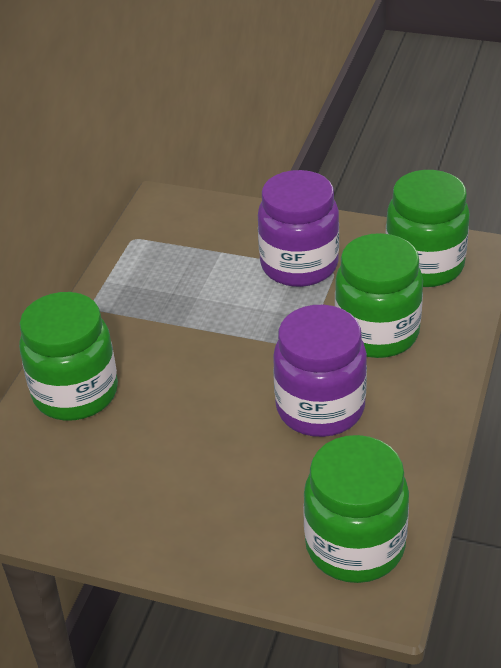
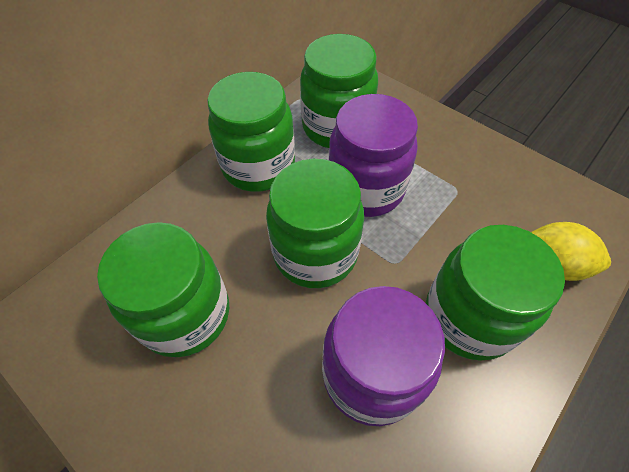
green jar: 4 -> 5
yellow lemon: 0 -> 1

